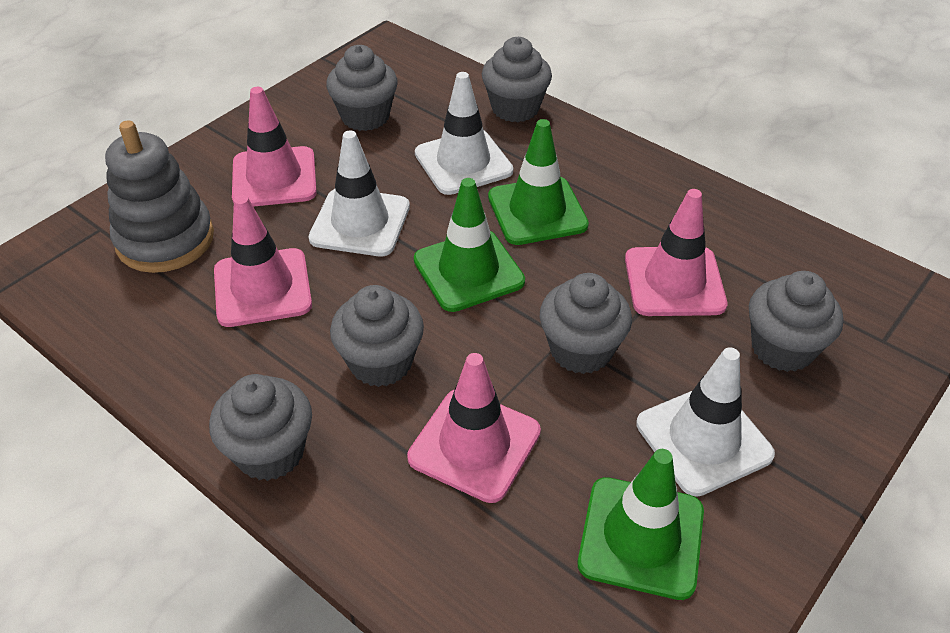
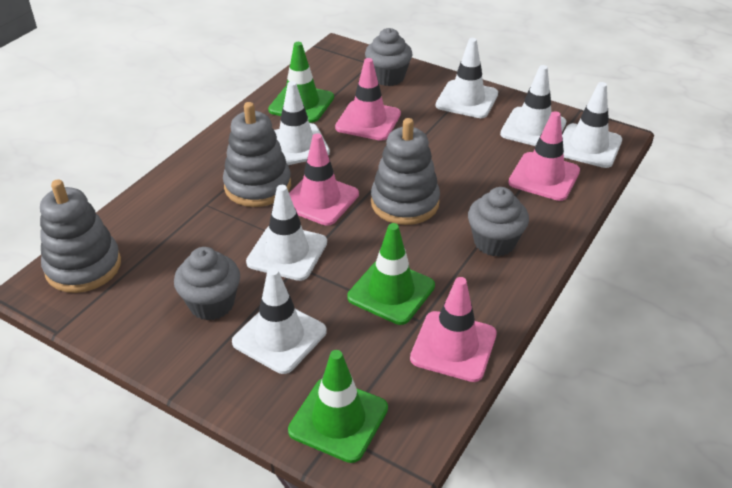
grey cupcake: 6 -> 3
grey stacking toy: 1 -> 3
white traffic cone: 3 -> 6

